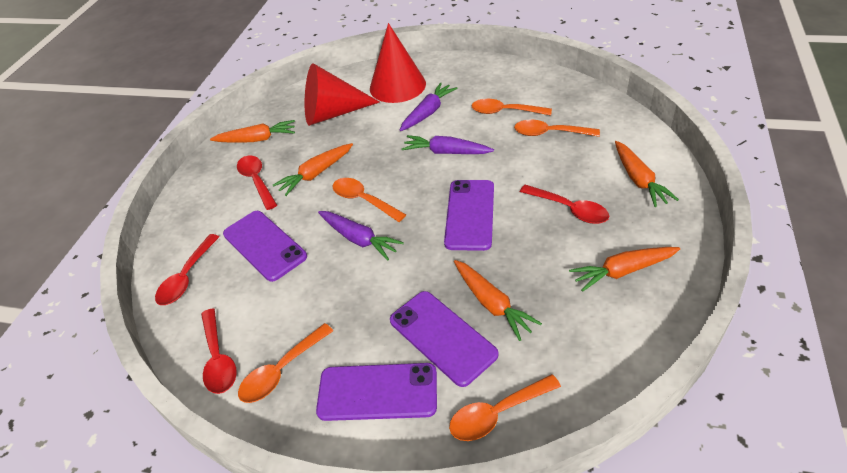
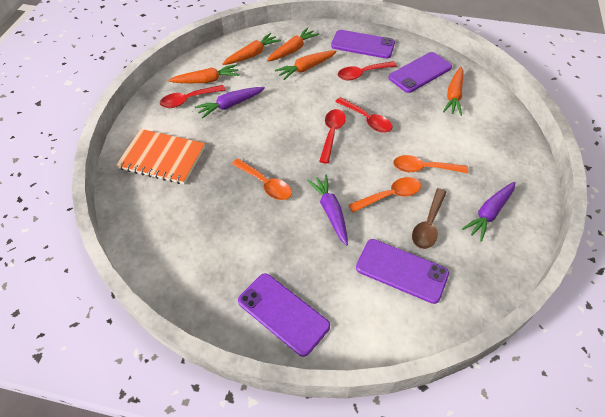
brown spoon: 0 -> 1
orange notebook: 0 -> 1
orange spoon: 5 -> 3
red cone: 2 -> 0

